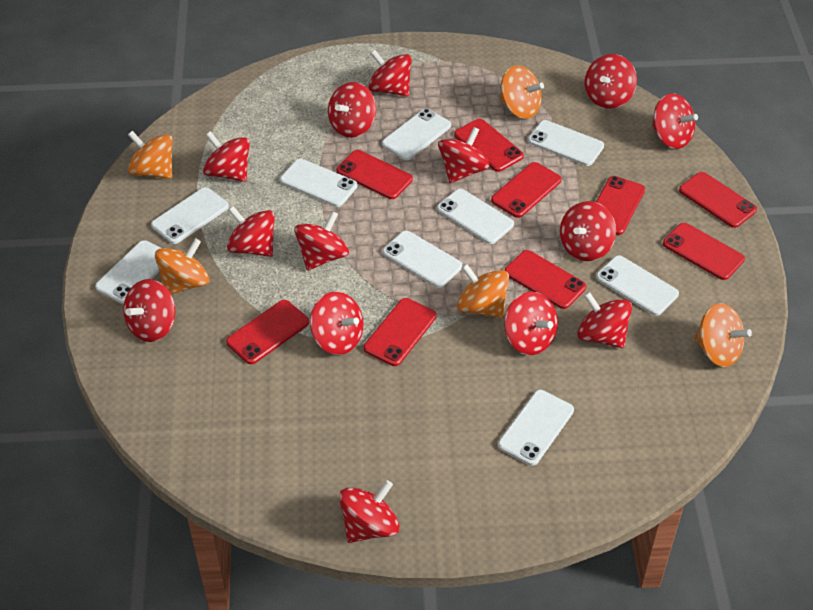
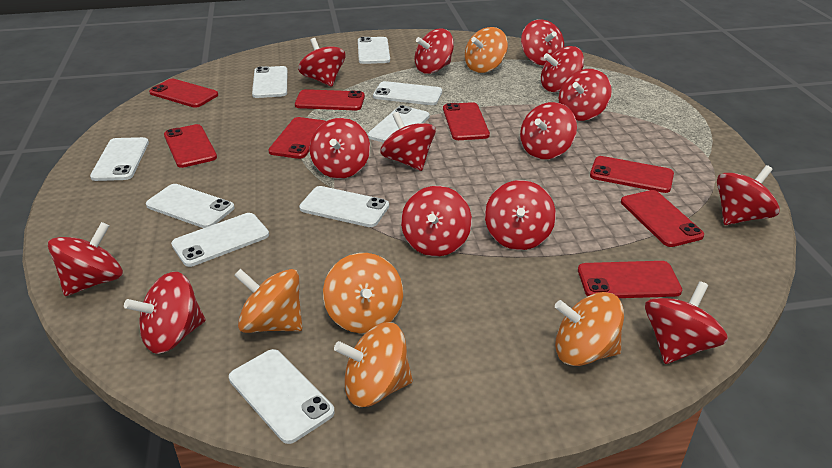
red phone: 9 -> 8

